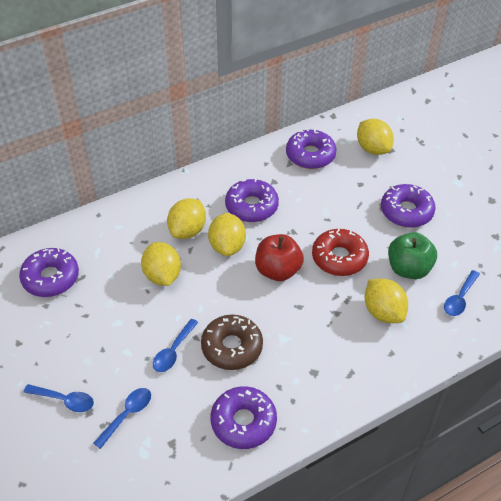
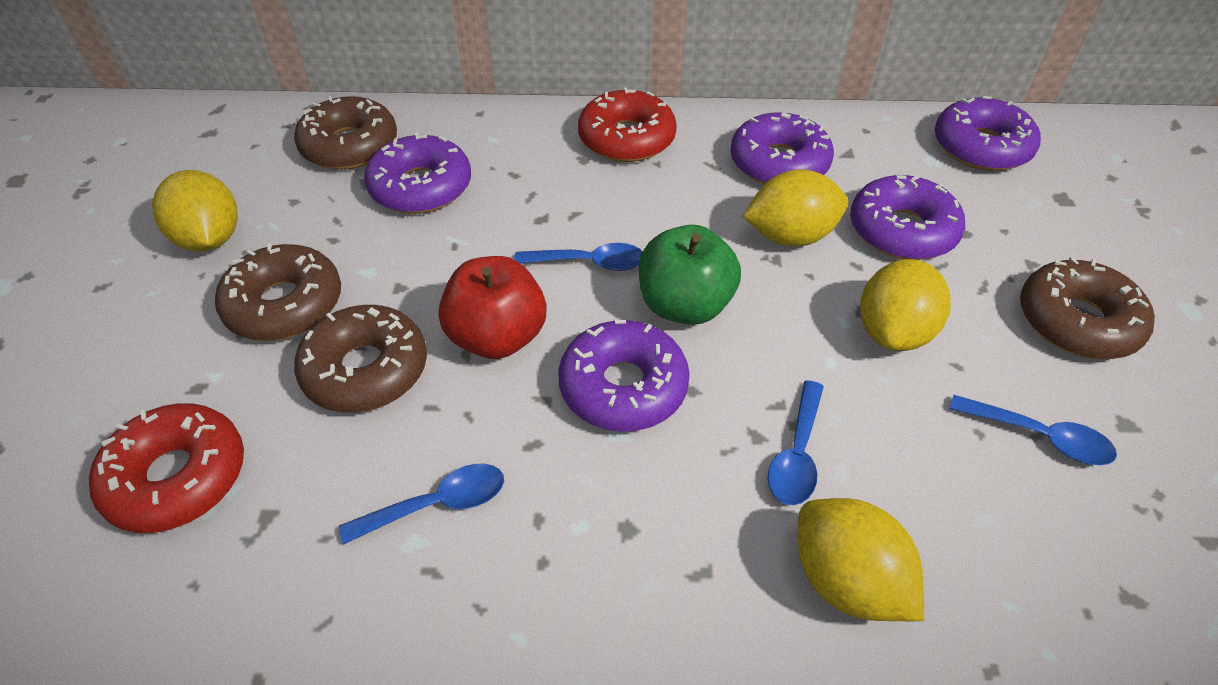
brown donut: 1 -> 4
red donut: 1 -> 2
yellow lemon: 5 -> 4

